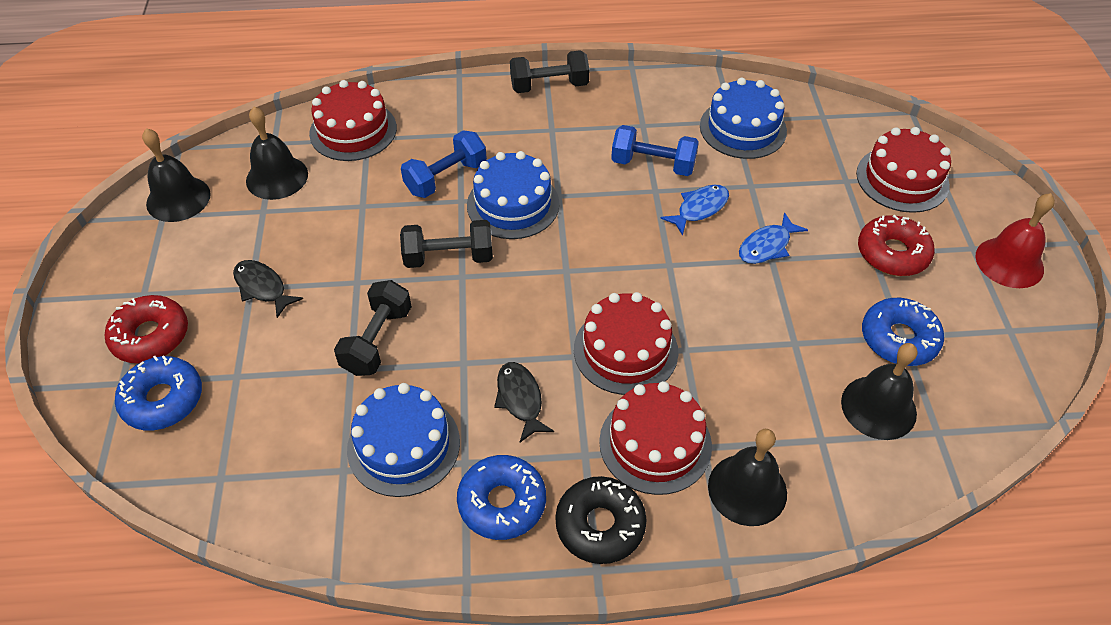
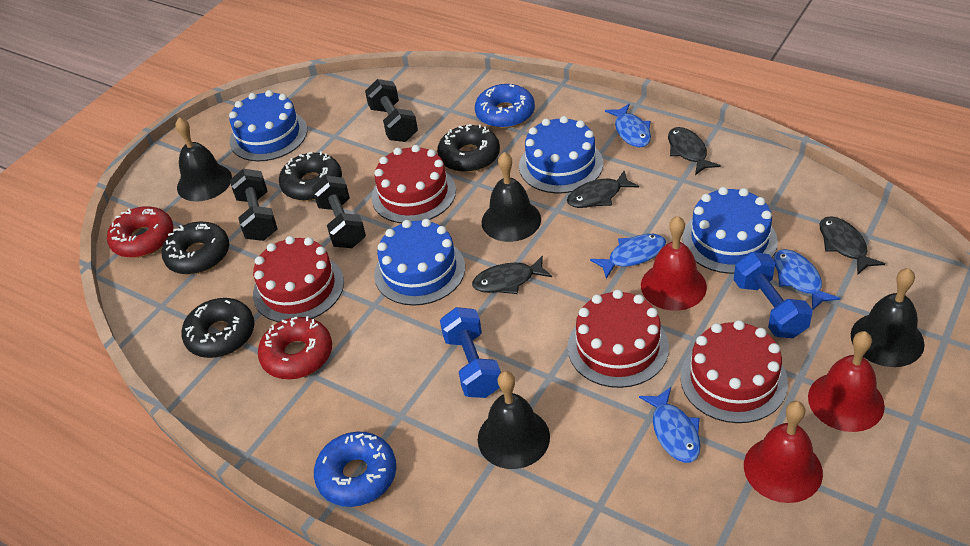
black donut: 1 -> 4
black fish: 2 -> 4
blue cake: 3 -> 4
blue donut: 3 -> 2
blue fish: 2 -> 4
red bell: 1 -> 3

